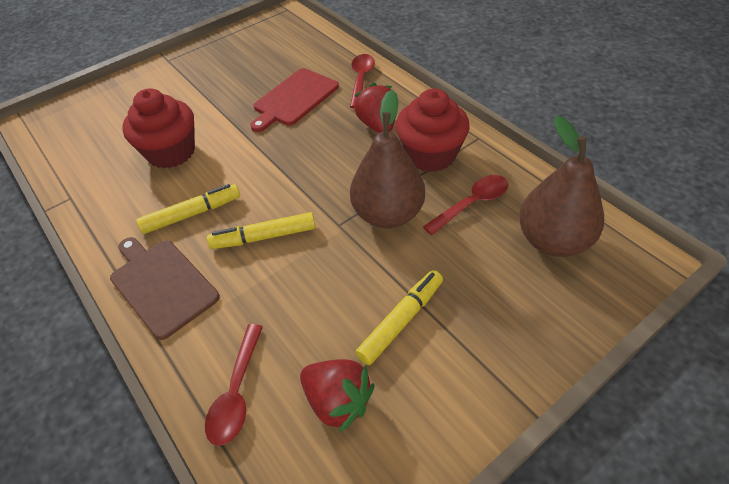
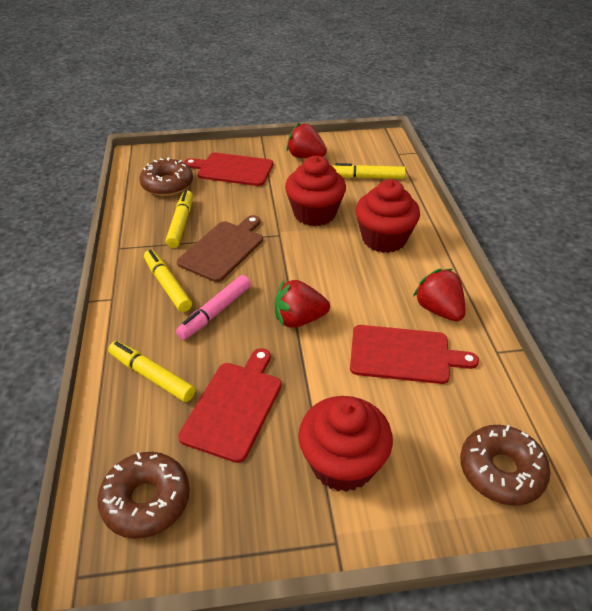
brown donut: 0 -> 3
brown pear: 2 -> 0
pink marker: 0 -> 1
red cupcake: 2 -> 3
red cutting board: 1 -> 3
red spoon: 3 -> 0
red strawberry: 2 -> 3
yellow marker: 3 -> 4

